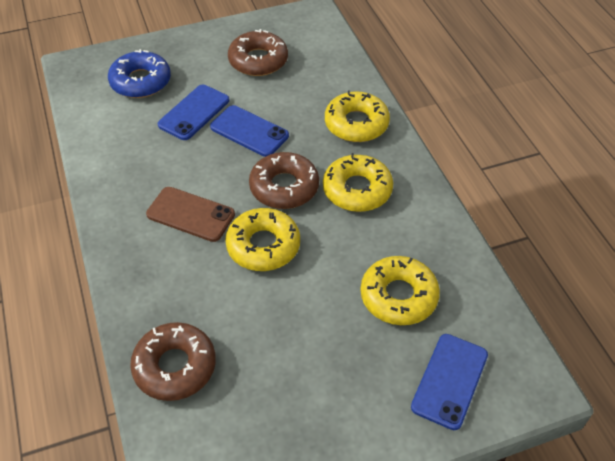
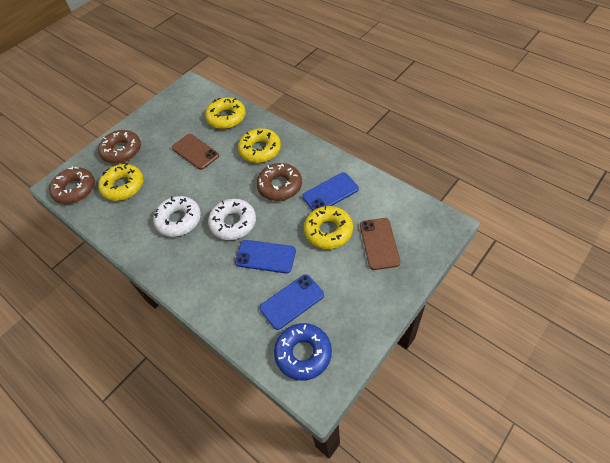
brown phone: 1 -> 2
white donut: 0 -> 2

